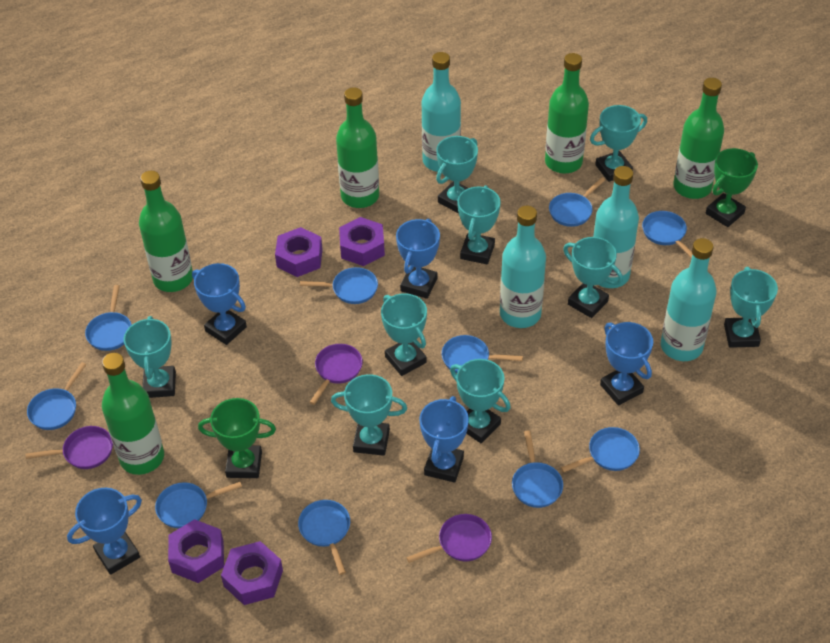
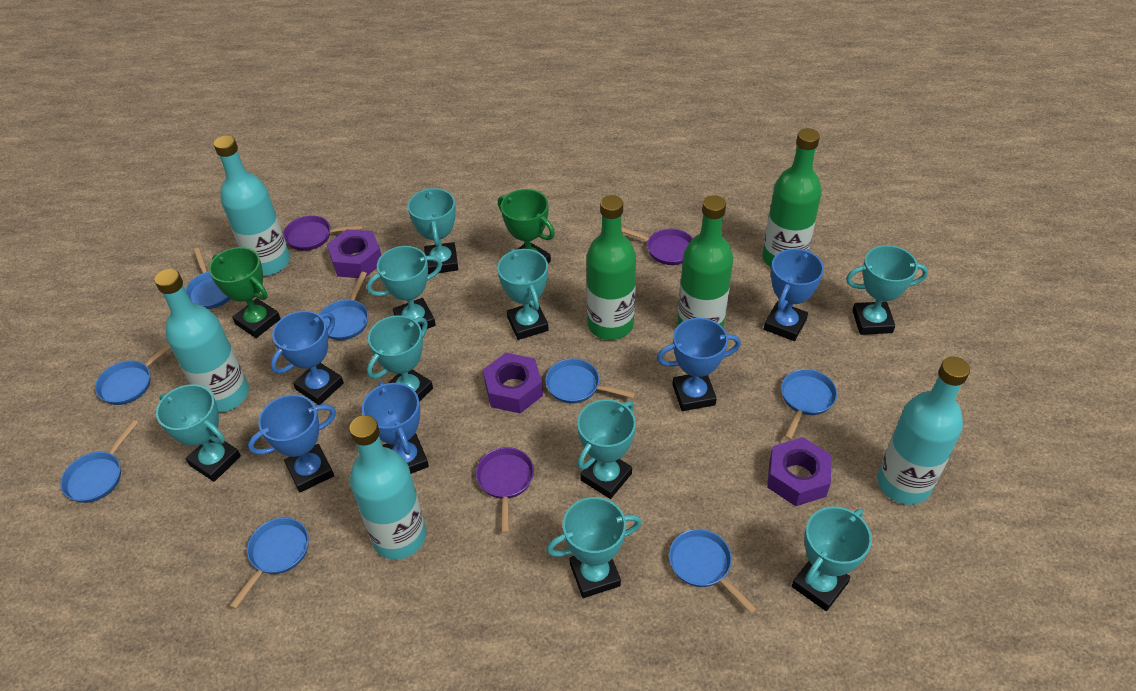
blue pan: 10 -> 8
green bottle: 5 -> 3
purple nut: 4 -> 3

